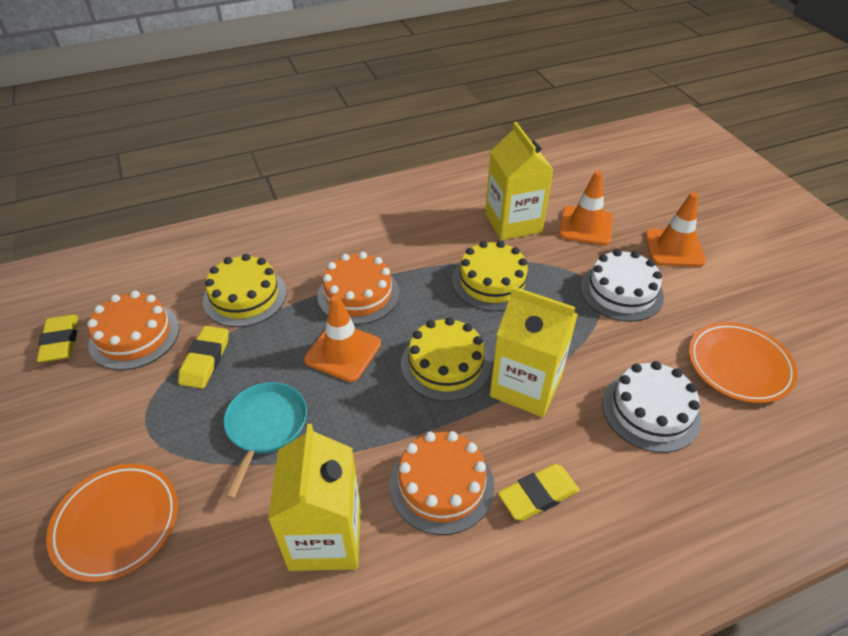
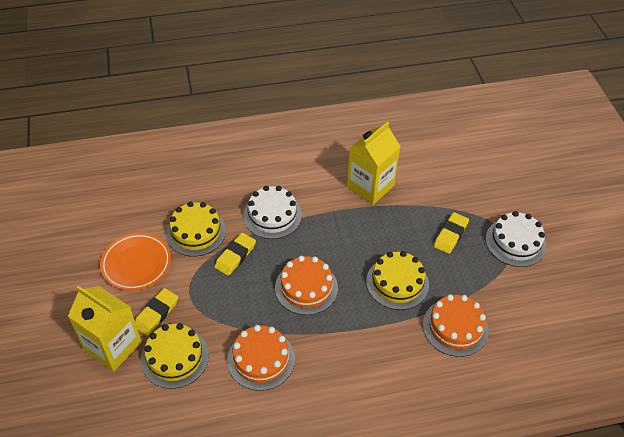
orange plate: 2 -> 1
orange traffic cone: 3 -> 0
turquoise pan: 1 -> 0
yellow carton: 3 -> 2

